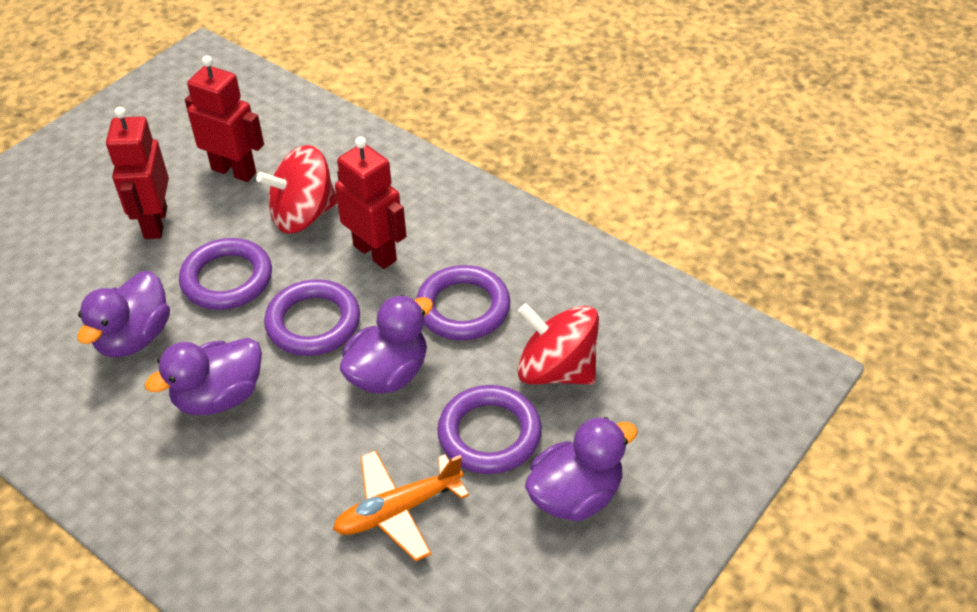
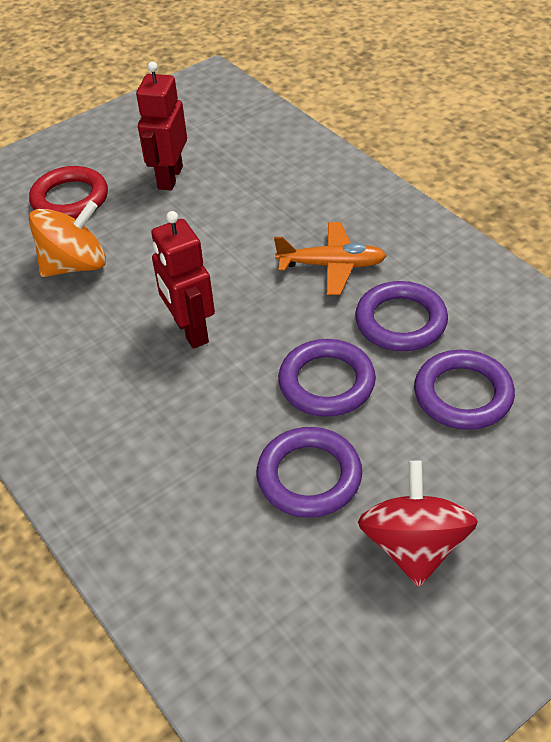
orange spinning top: 0 -> 1
purple duck: 4 -> 0
red ring: 0 -> 1
red robot: 3 -> 2
red spinning top: 2 -> 1

